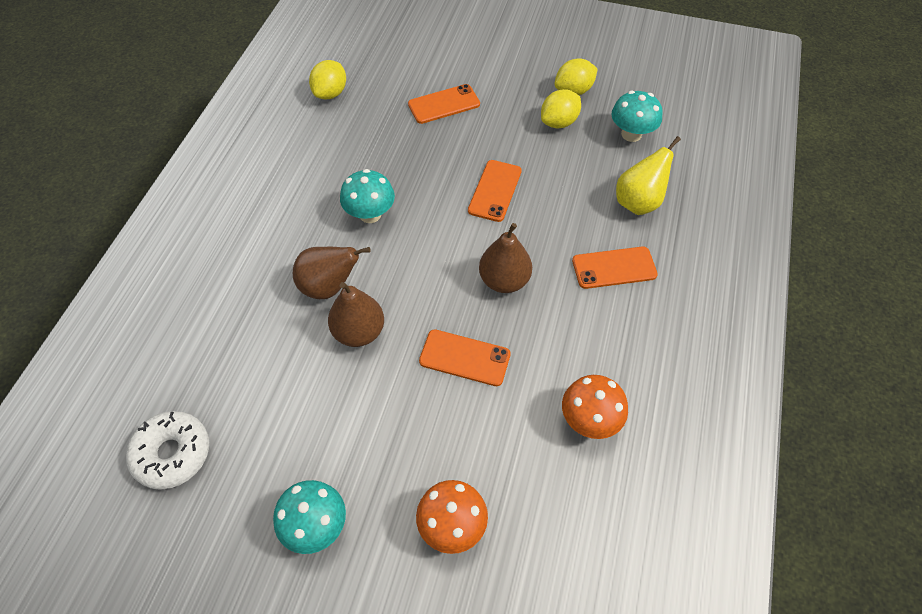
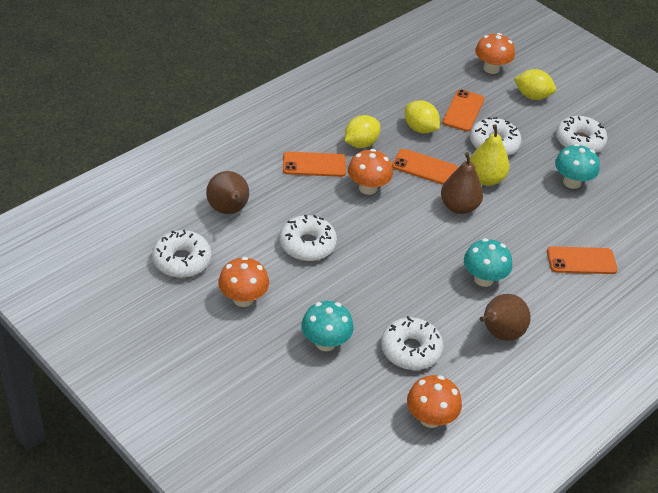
orange mushroom: 2 -> 4
white donut: 1 -> 5

